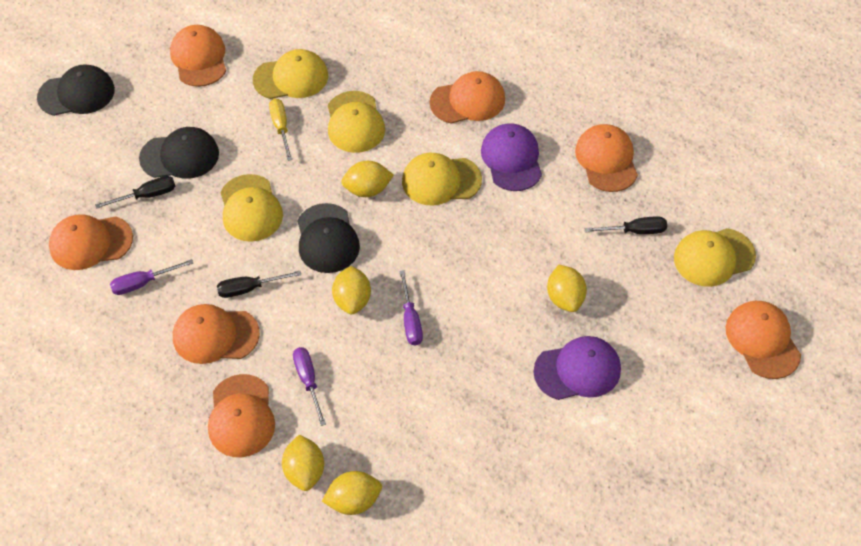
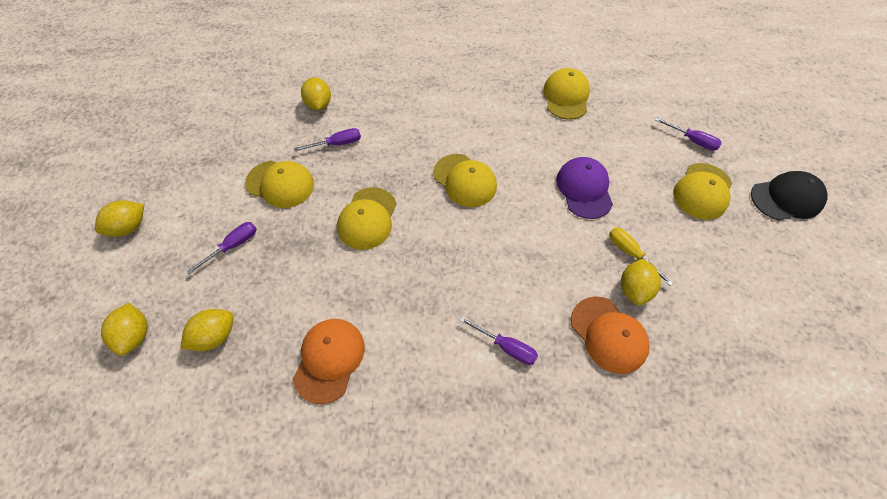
black cap: 3 -> 1
black screwdriver: 3 -> 0
orange cap: 7 -> 2
purple cap: 2 -> 1
purple screwdriver: 3 -> 4

